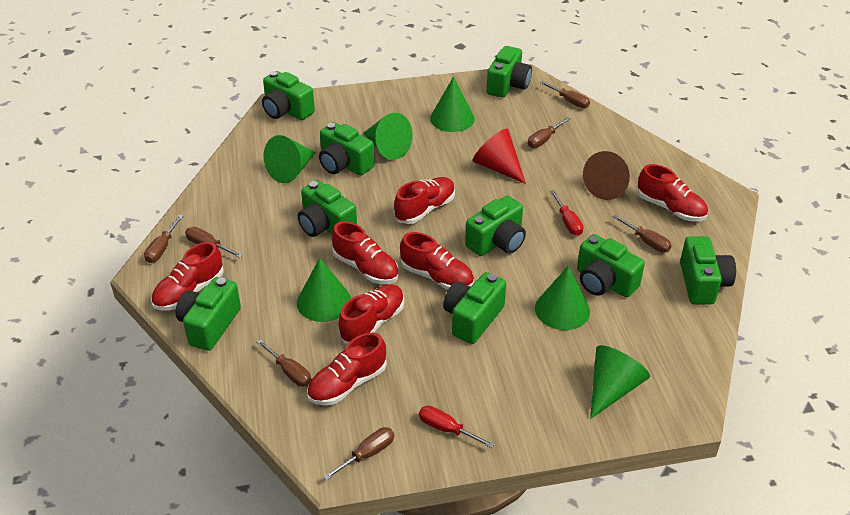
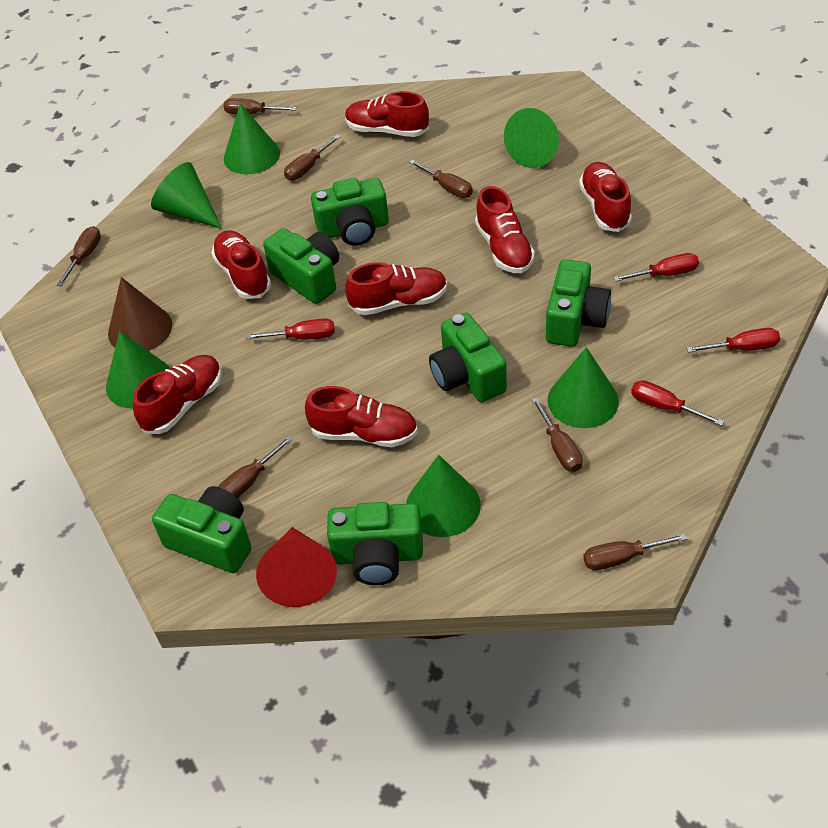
green camera: 9 -> 6
red screwdriver: 2 -> 4

